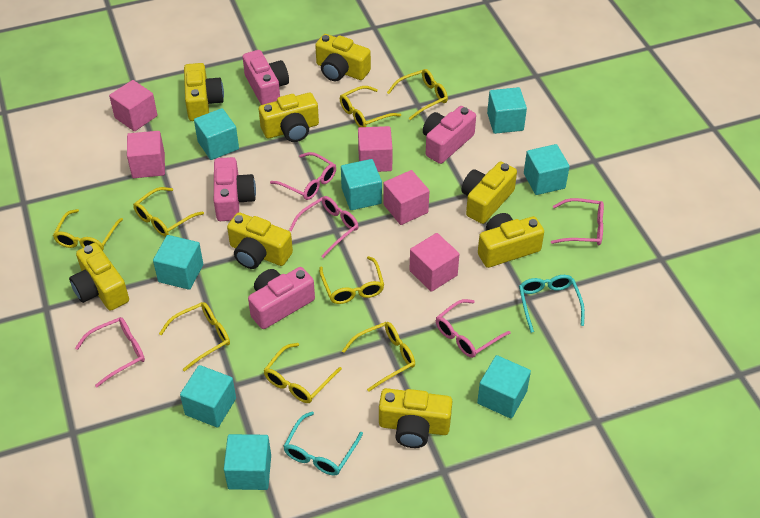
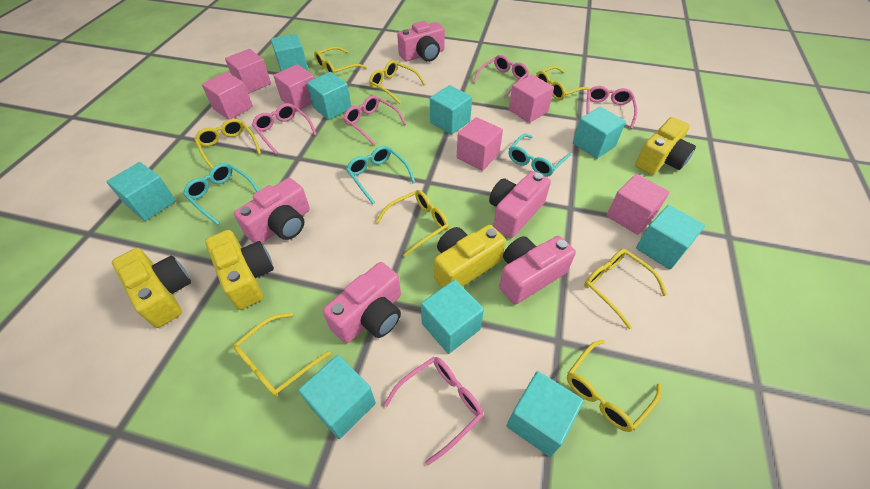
pink camera: 4 -> 5
pink cube: 5 -> 6
turquoise cube: 8 -> 9
turquoise glasses: 2 -> 3
yellow camera: 8 -> 4

